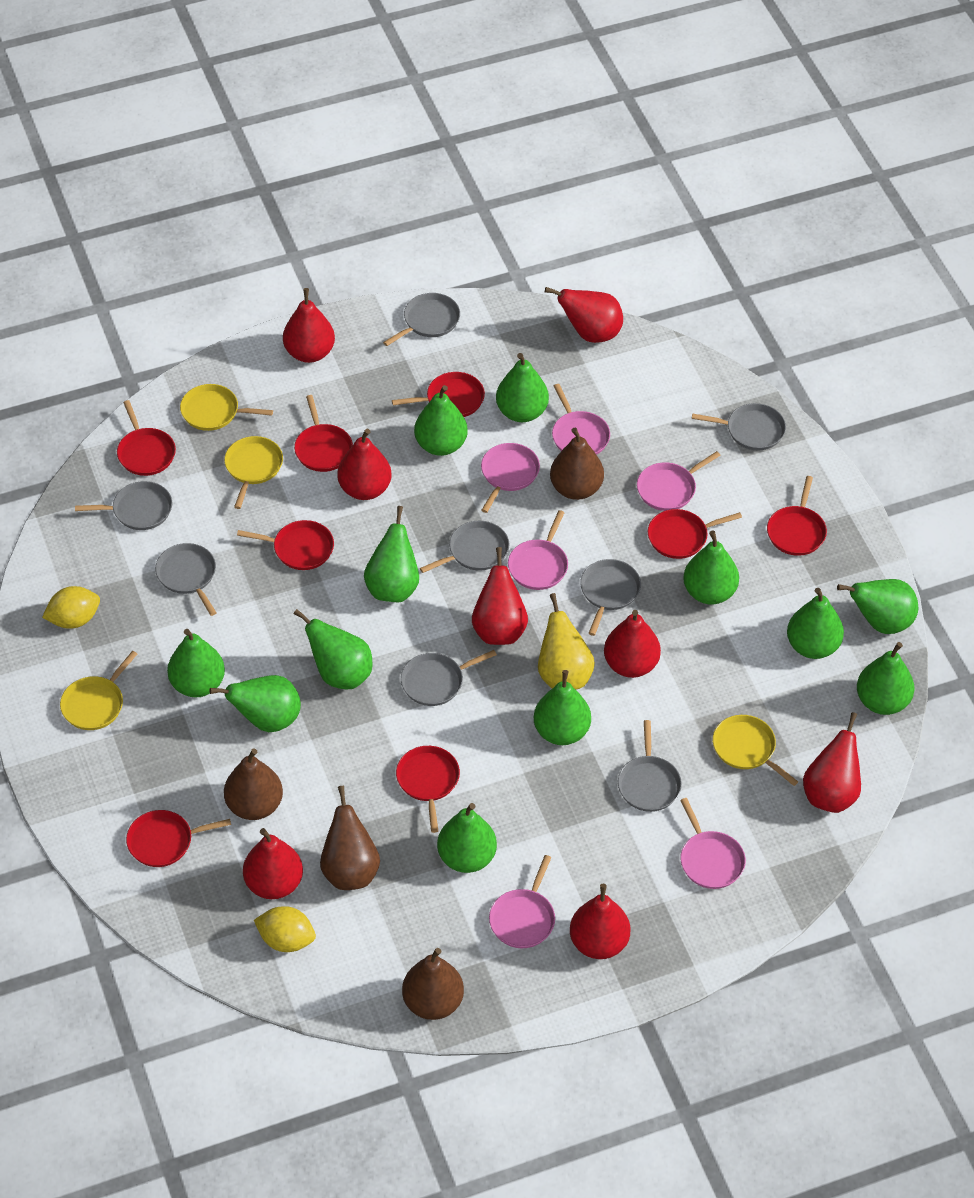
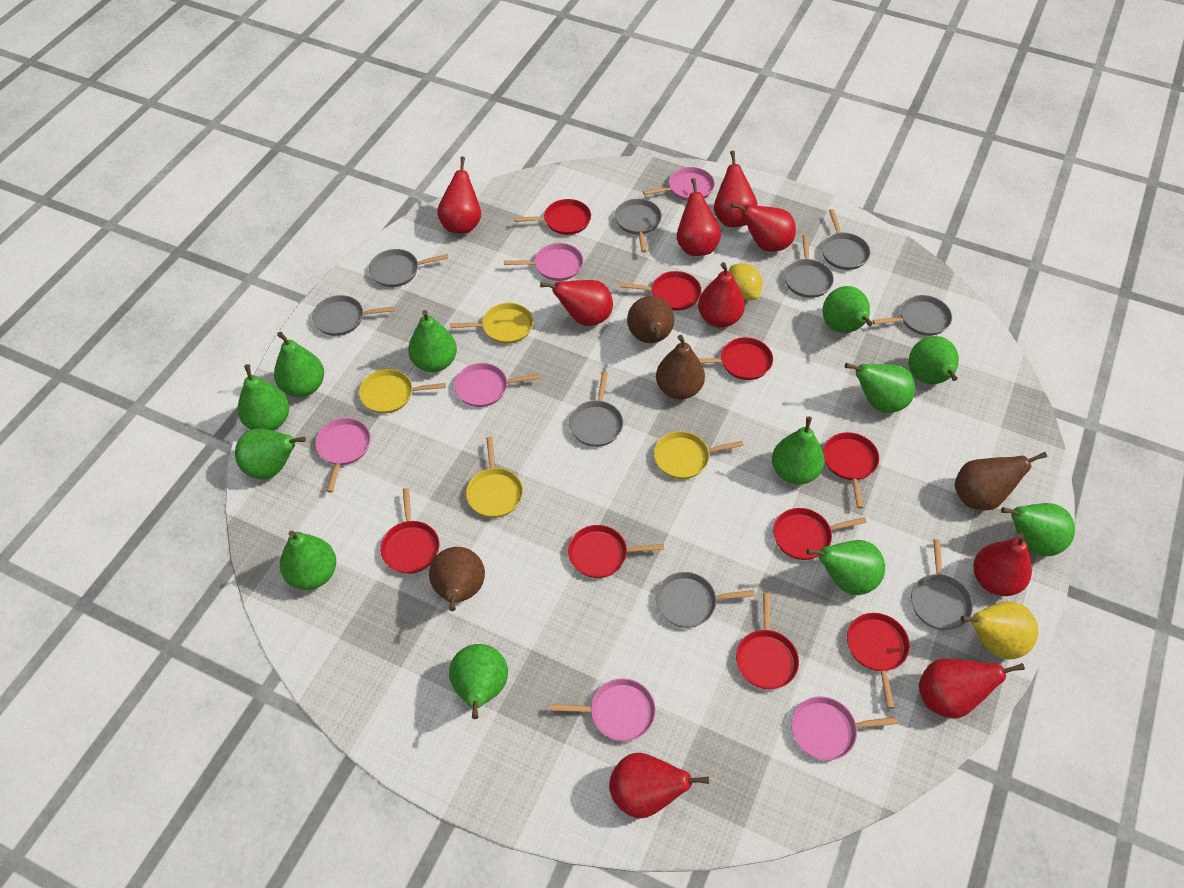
grey pan: 8 -> 9
red pan: 8 -> 9
red pear: 8 -> 9
yellow lemon: 2 -> 1

